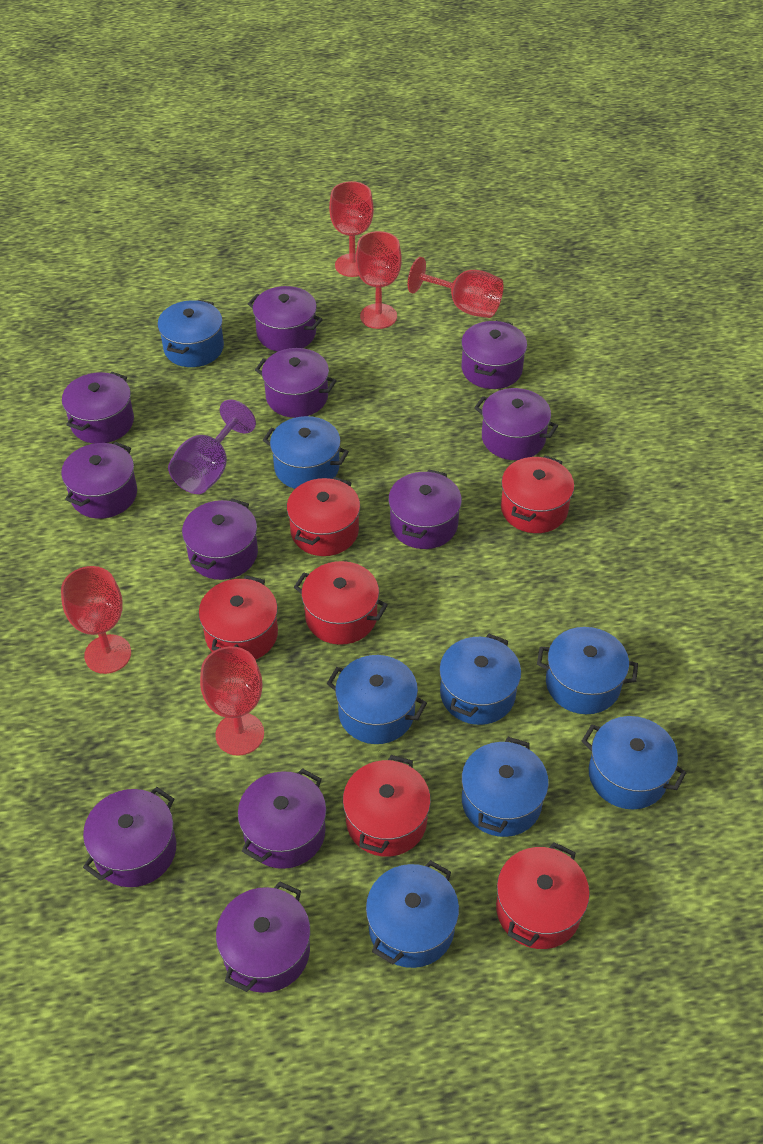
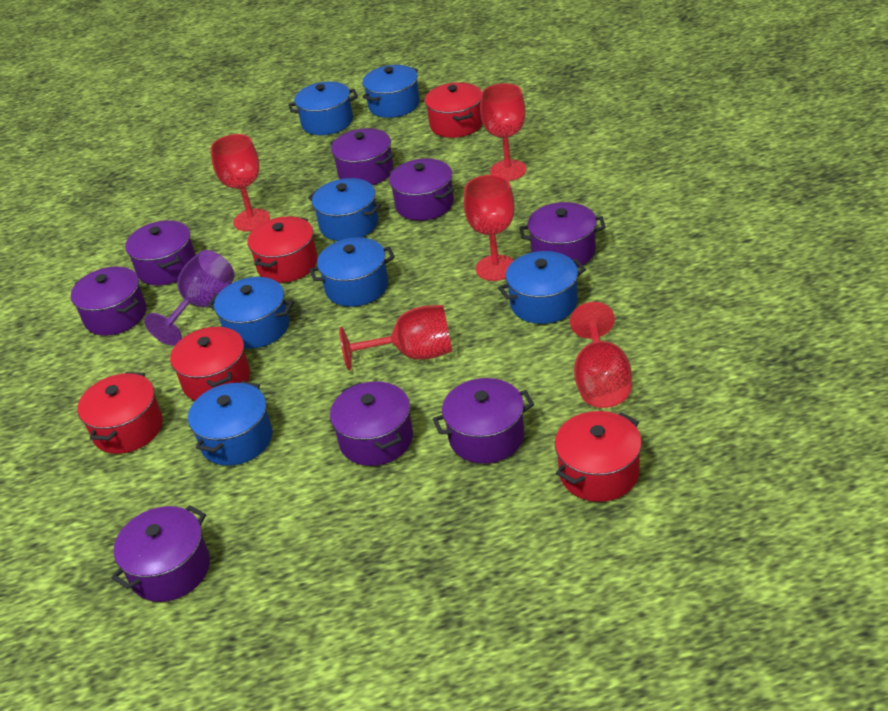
blue pot: 8 -> 7
purple pot: 11 -> 8
red pot: 6 -> 5

